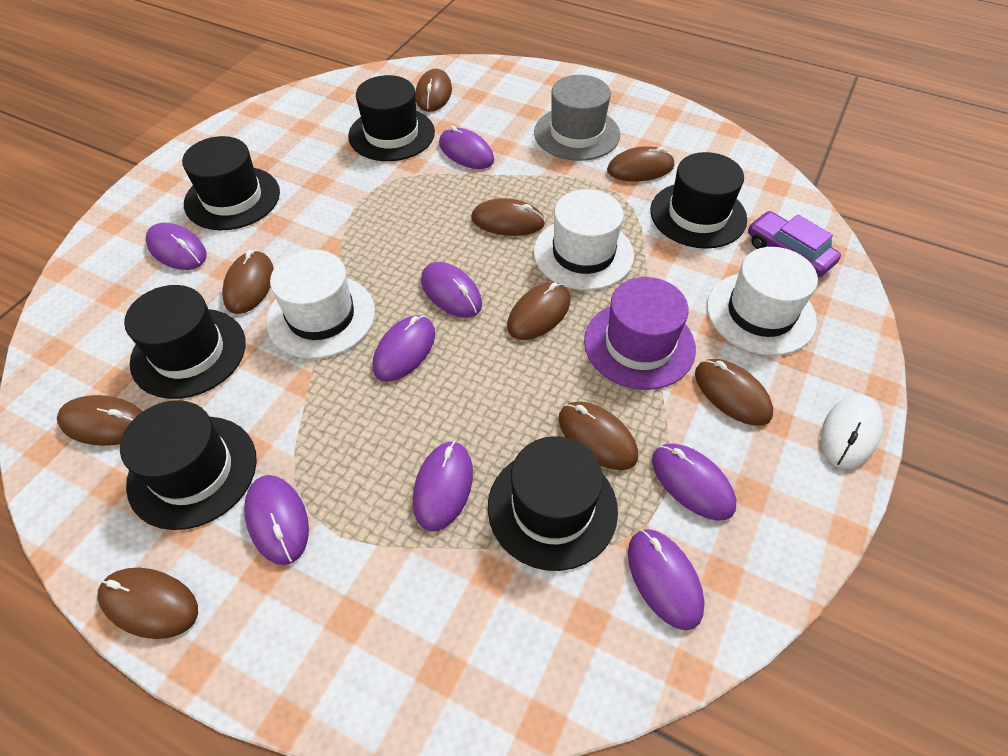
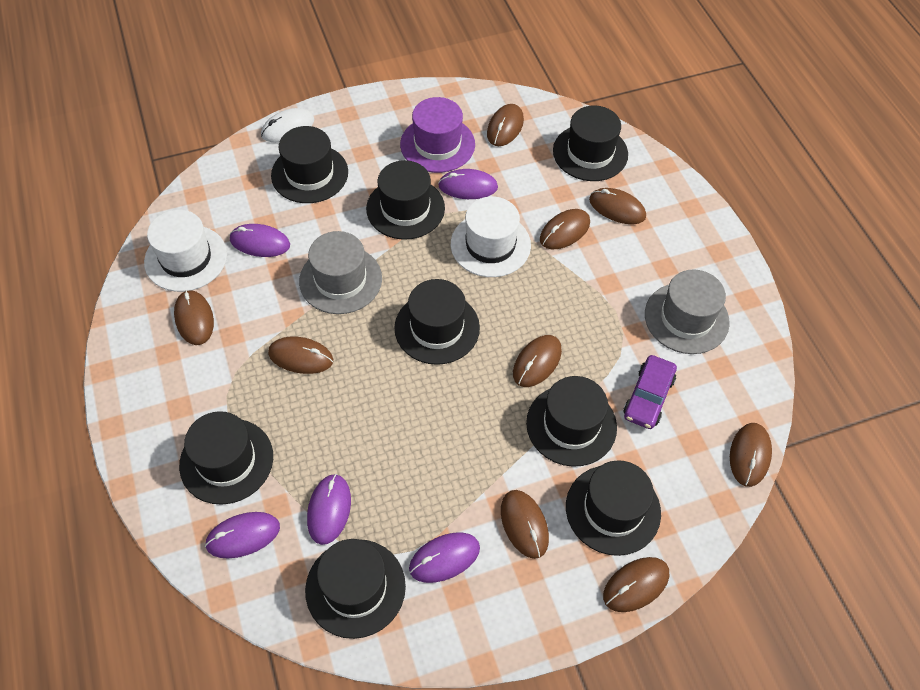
black hat: 6 -> 8
grey hat: 1 -> 2
purple mouse: 8 -> 5
white hat: 3 -> 2

